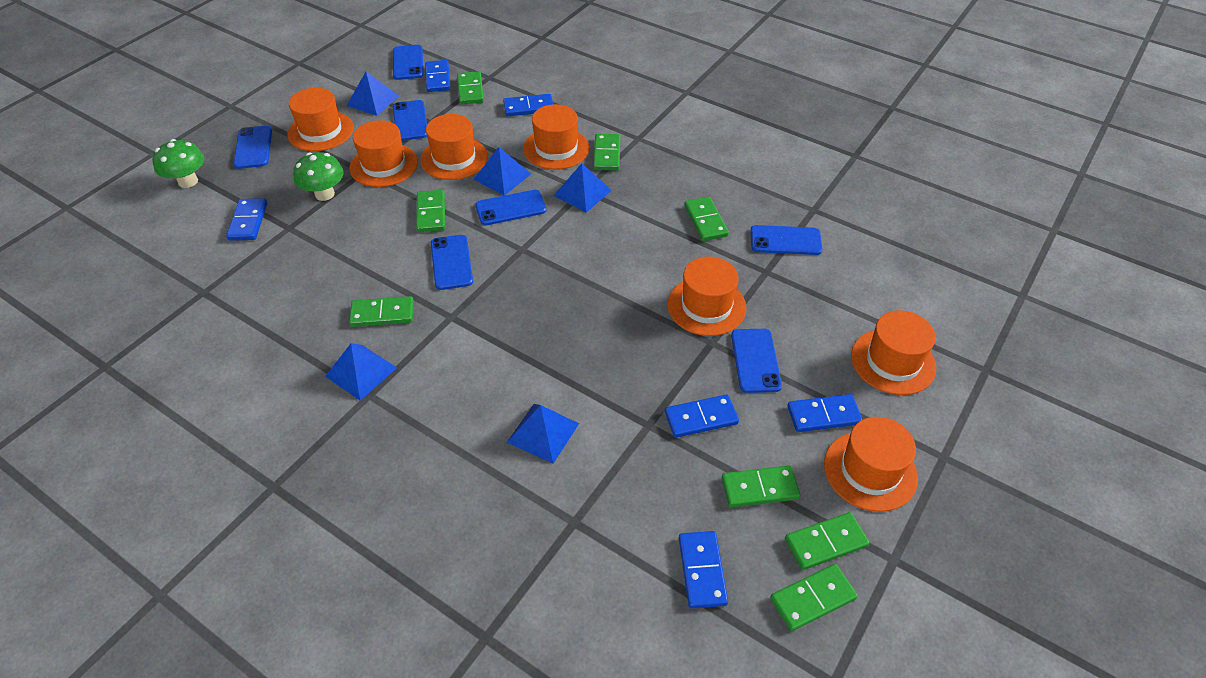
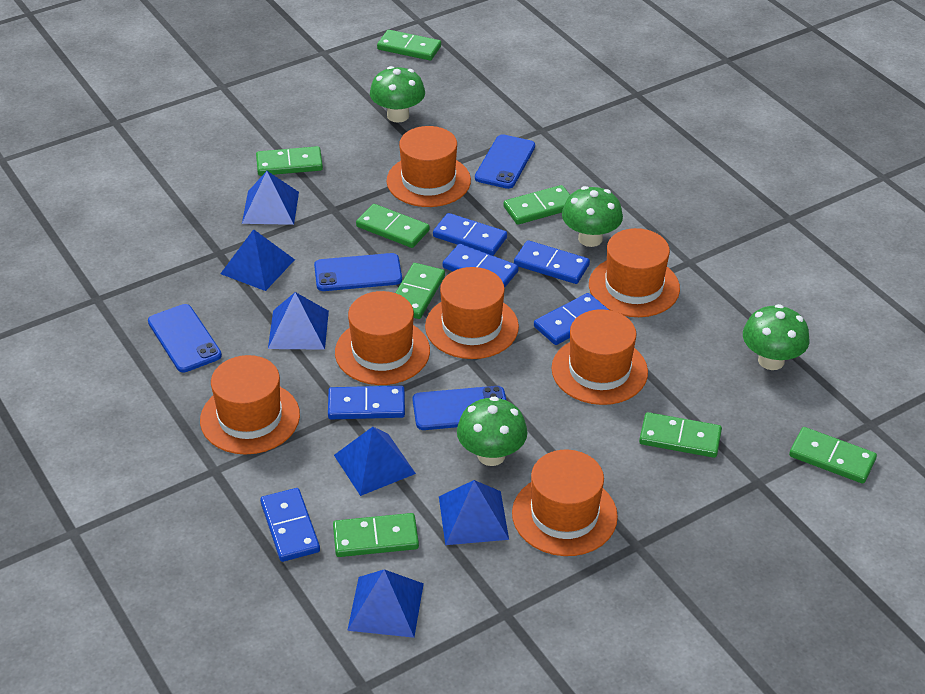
blue phone: 7 -> 4
blue pyramid: 5 -> 6
green mushroom: 2 -> 4

